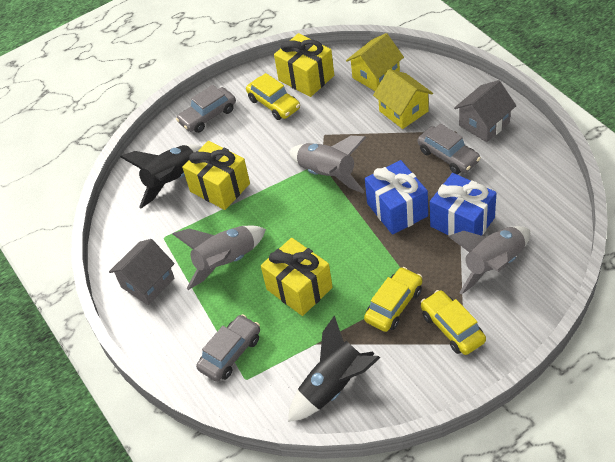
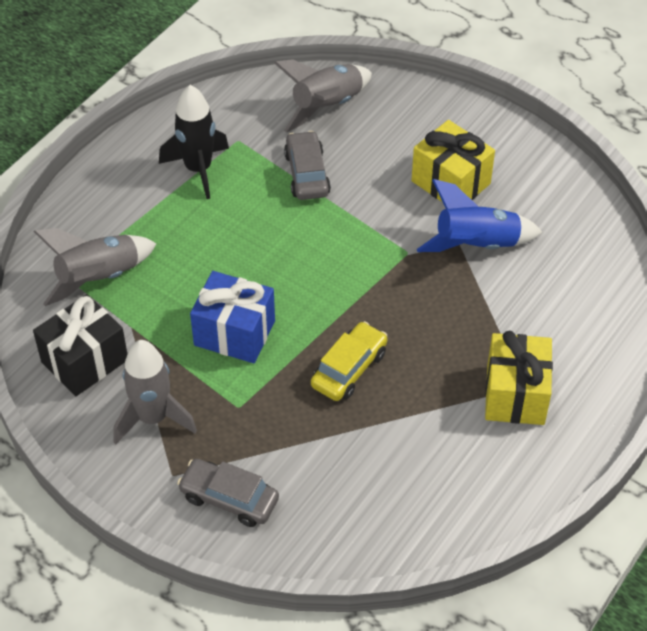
black gift: 0 -> 1
black rocket: 2 -> 1
blue gift: 2 -> 1
blue rocket: 0 -> 1
grey car: 3 -> 2
grey house: 2 -> 0
yellow car: 3 -> 1
yellow gift: 3 -> 2
yellow house: 2 -> 0

